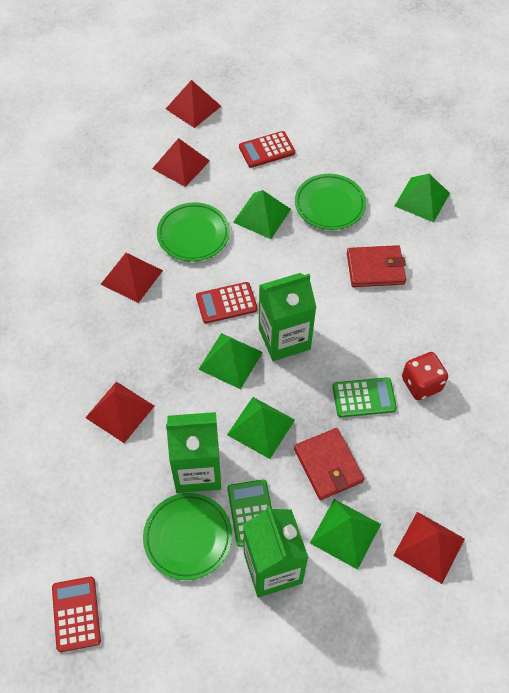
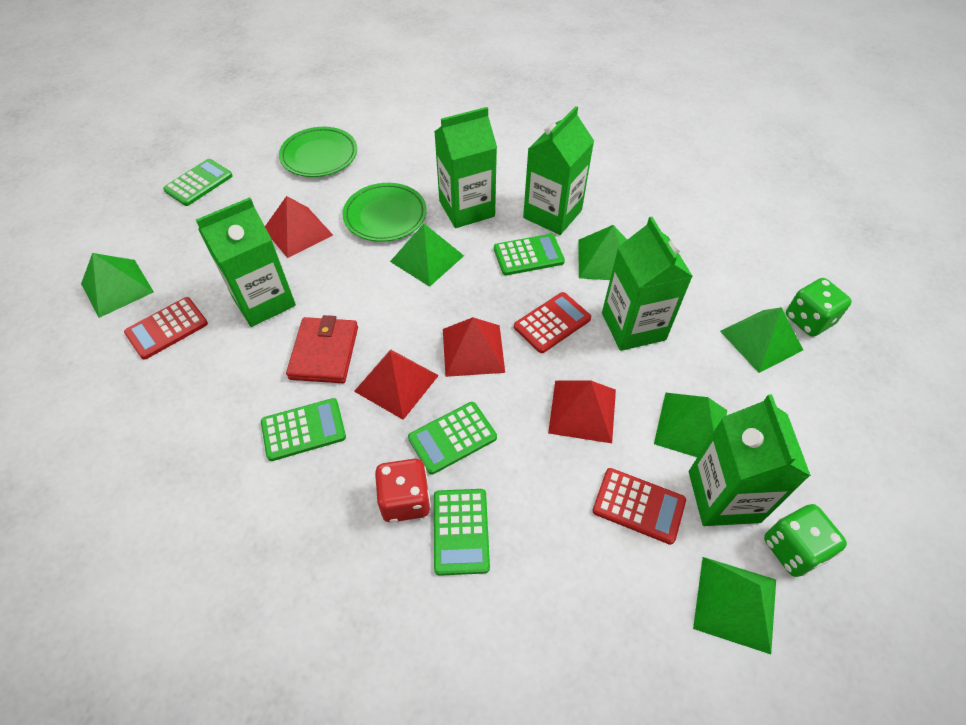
green calculator: 2 -> 5
green carton: 3 -> 5
green dice: 0 -> 2
green plate: 3 -> 2
green pyramid: 5 -> 6
red pyramid: 5 -> 4
red wallet: 2 -> 1

